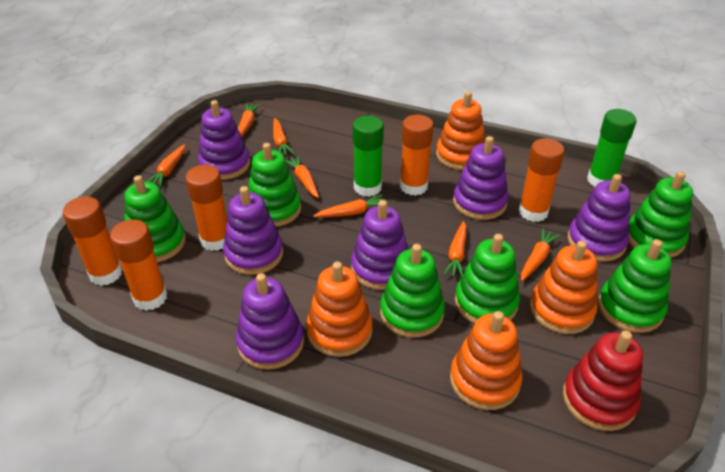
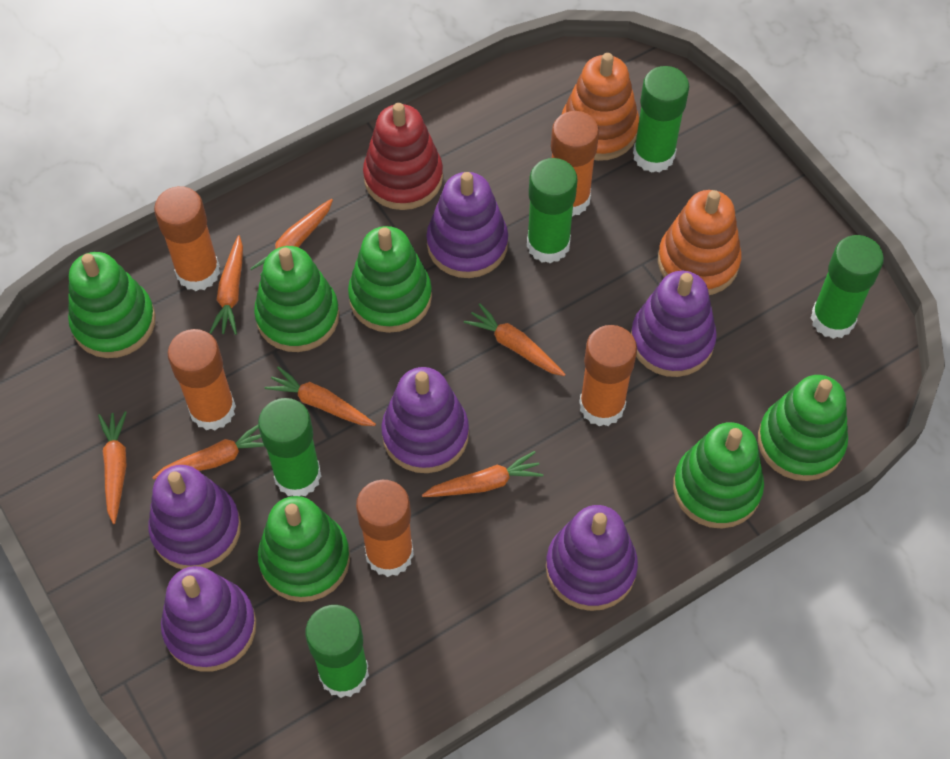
green glue stick: 2 -> 5
orange stacking toy: 4 -> 2

